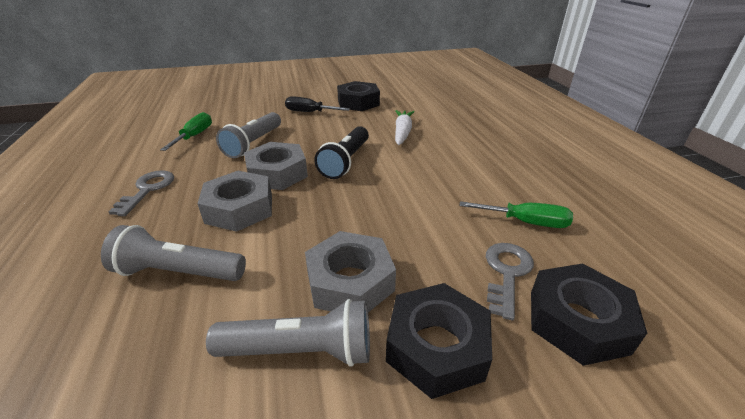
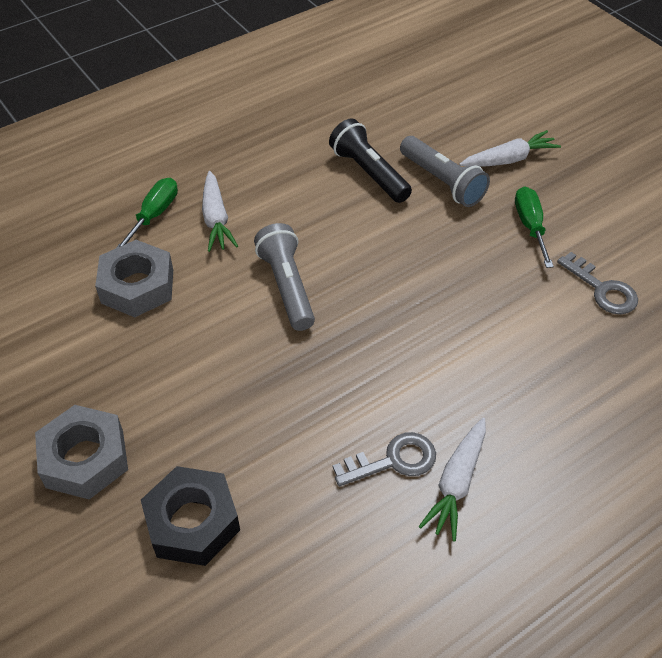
black nut: 3 -> 1
black screwdriver: 1 -> 0
grey flashlight: 3 -> 2
grey nut: 3 -> 2
white carrot: 1 -> 3

